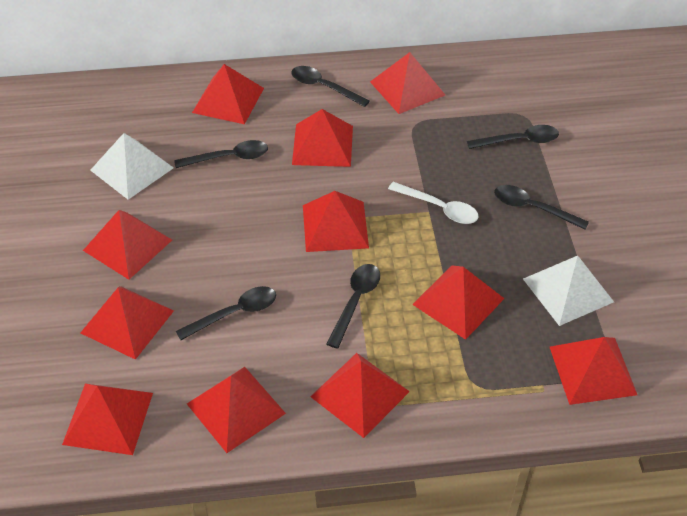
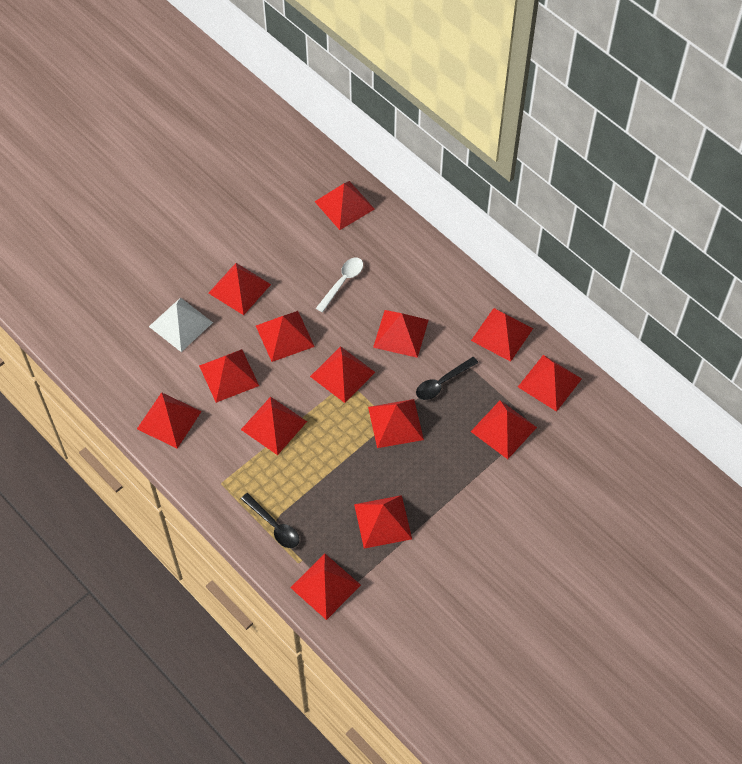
black spoon: 6 -> 2
red pyramid: 11 -> 14
white pyramid: 2 -> 1

